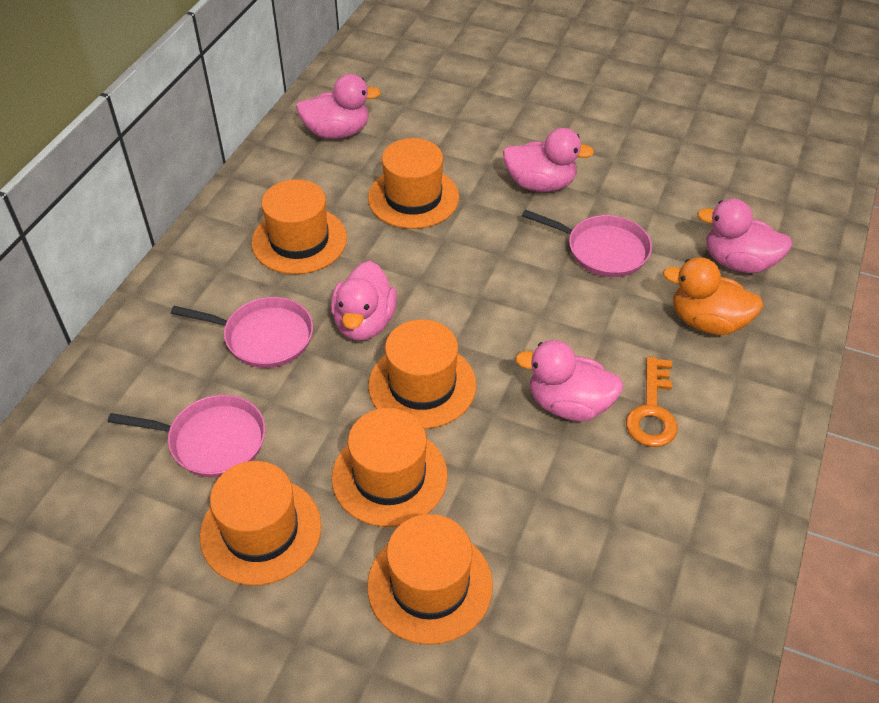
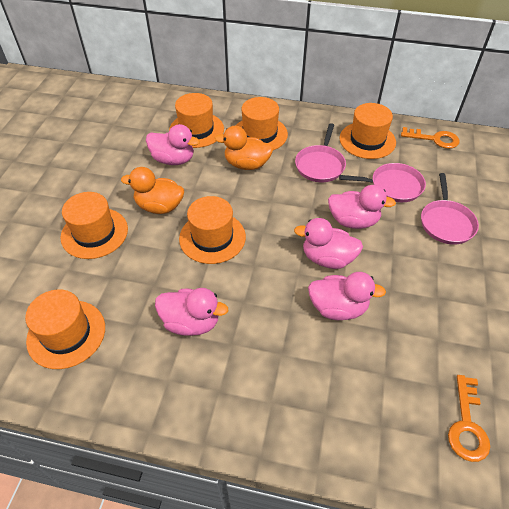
orange duck: 1 -> 2
orange key: 1 -> 2

